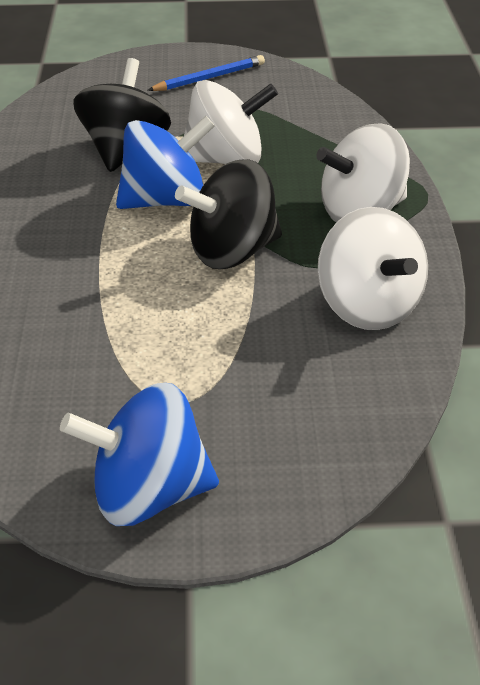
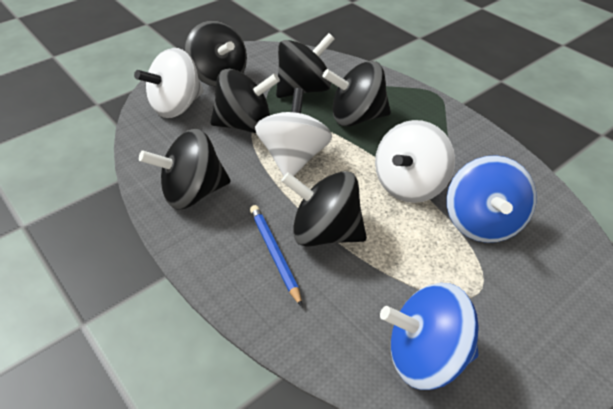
black spinning top: 2 -> 6

